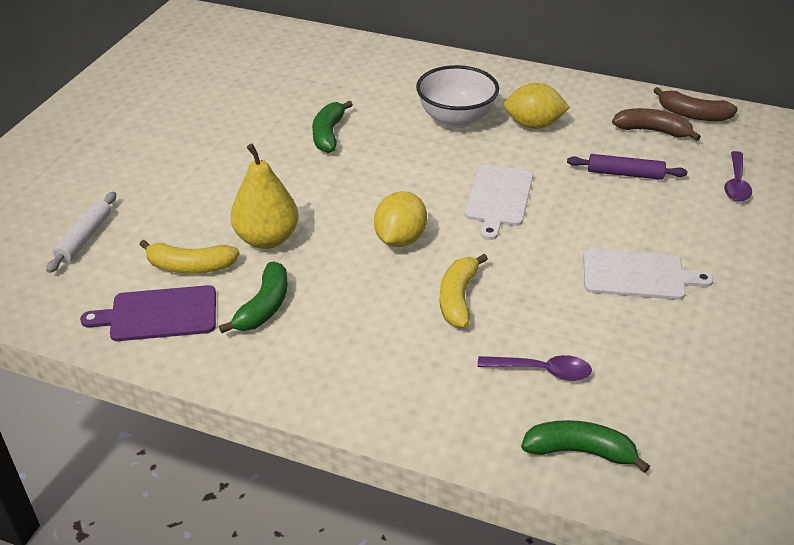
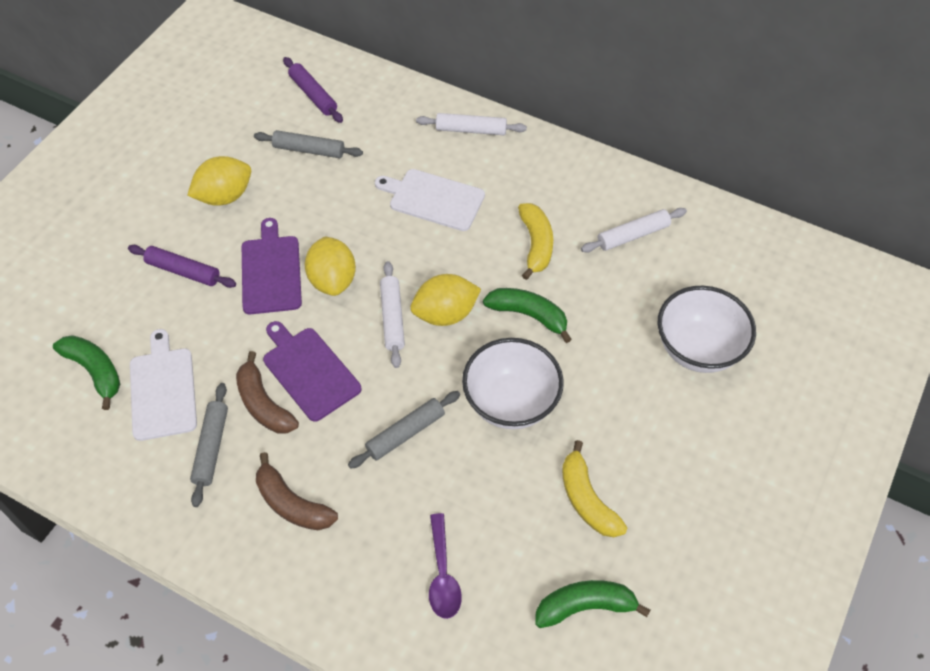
grey rolling pin: 0 -> 3
purple cutting board: 1 -> 2
purple rolling pin: 1 -> 2
purple spoon: 2 -> 1
white bowl: 1 -> 2
white rolling pin: 1 -> 3
yellow lemon: 2 -> 3
yellow pear: 1 -> 0

